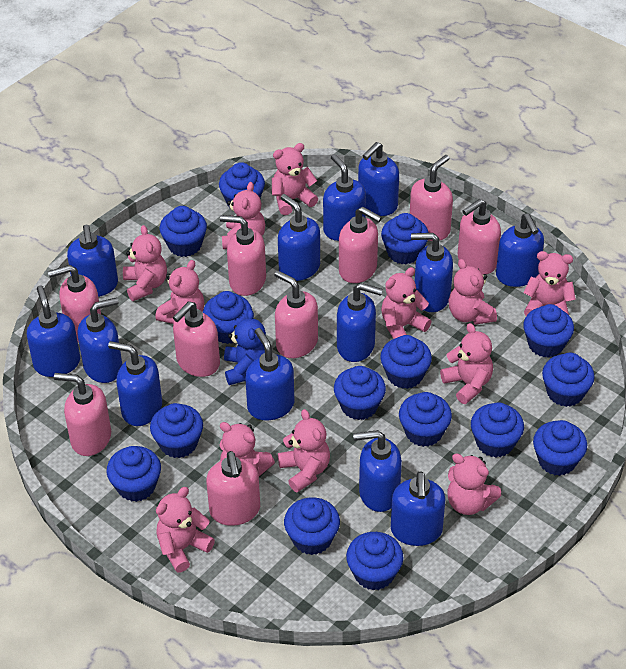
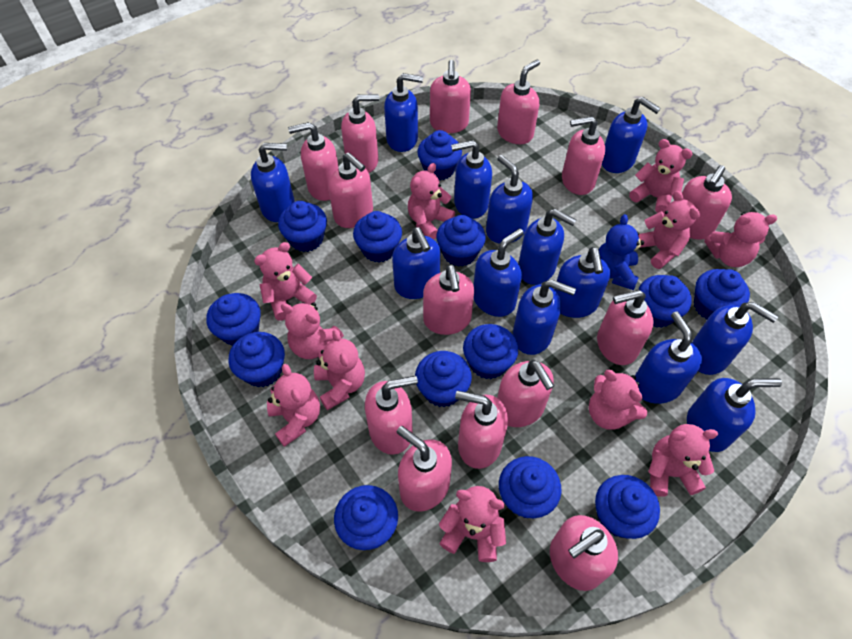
blue cupcake: 15 -> 13
pink soap dispenser: 9 -> 14
pink teddy bear: 12 -> 11

